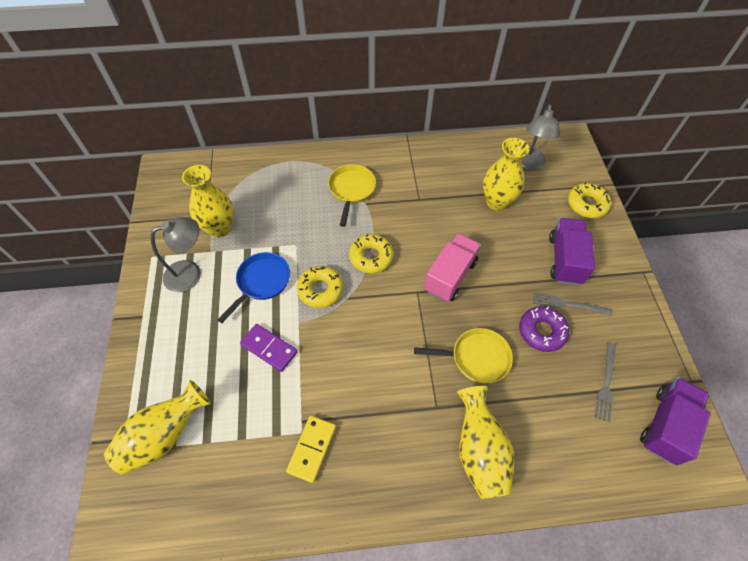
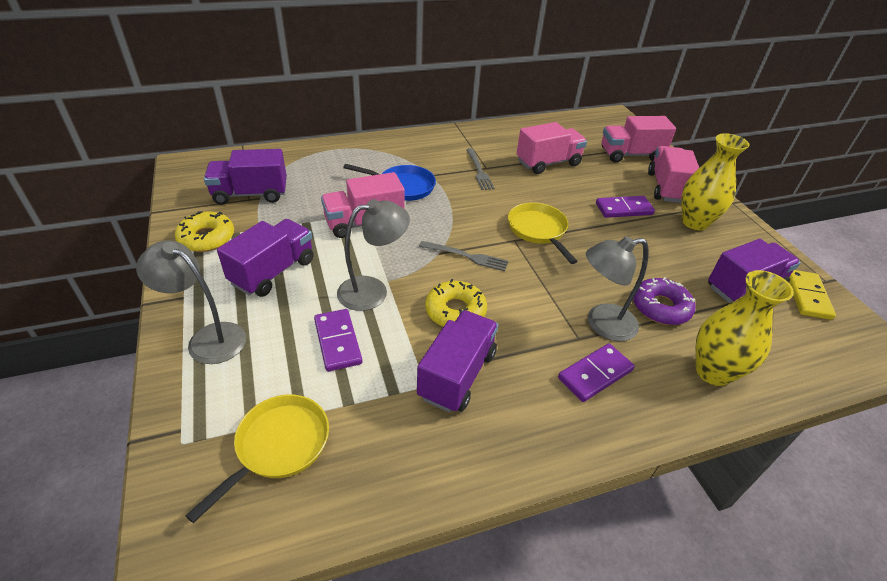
grey lamp: 2 -> 3
pink truck: 1 -> 4
purple domino: 1 -> 3
purple truck: 2 -> 4
yellow donut: 3 -> 2
yellow vase: 4 -> 2

